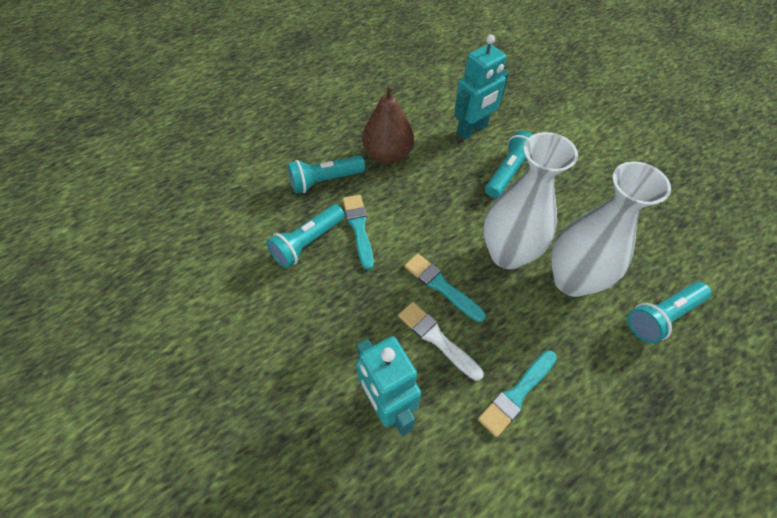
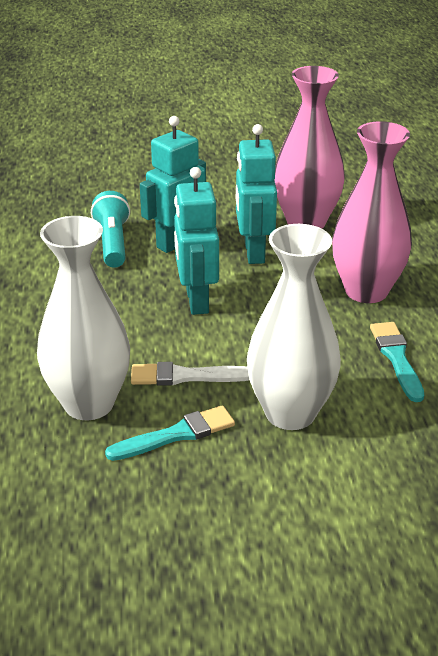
brown pear: 1 -> 0
pink vase: 0 -> 2
turquoise brush: 3 -> 2
turquoise flashlight: 4 -> 1
turquoise robot: 2 -> 3

